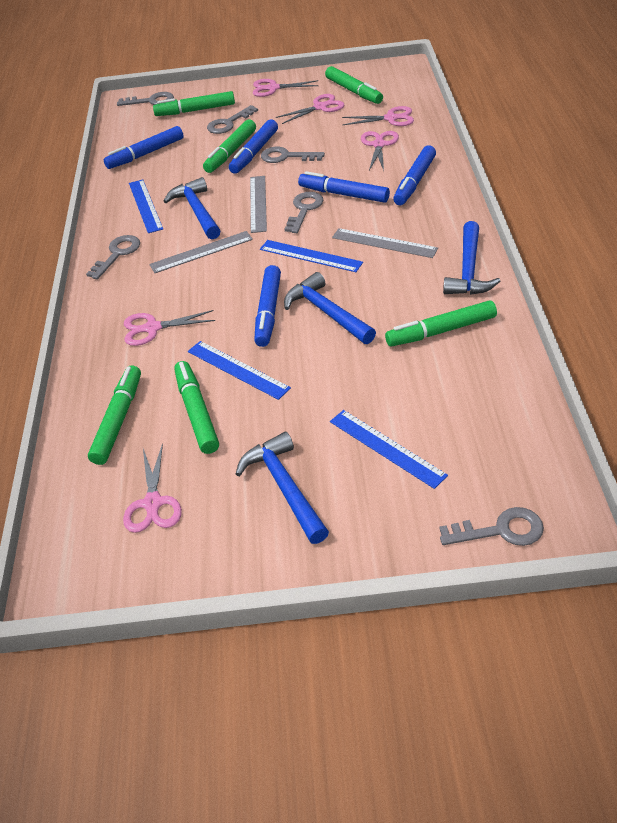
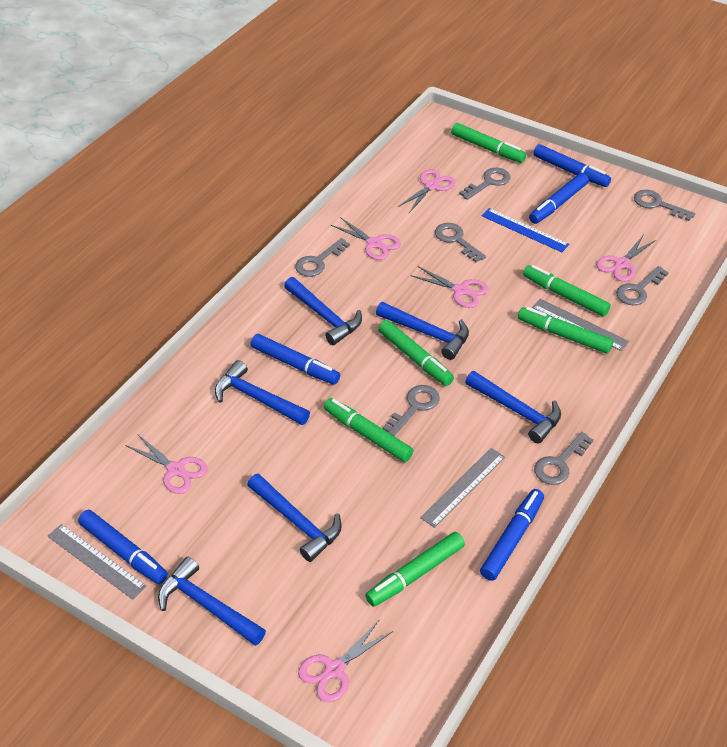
blue hammer: 4 -> 6
blue ruler: 4 -> 1
grey key: 6 -> 7

